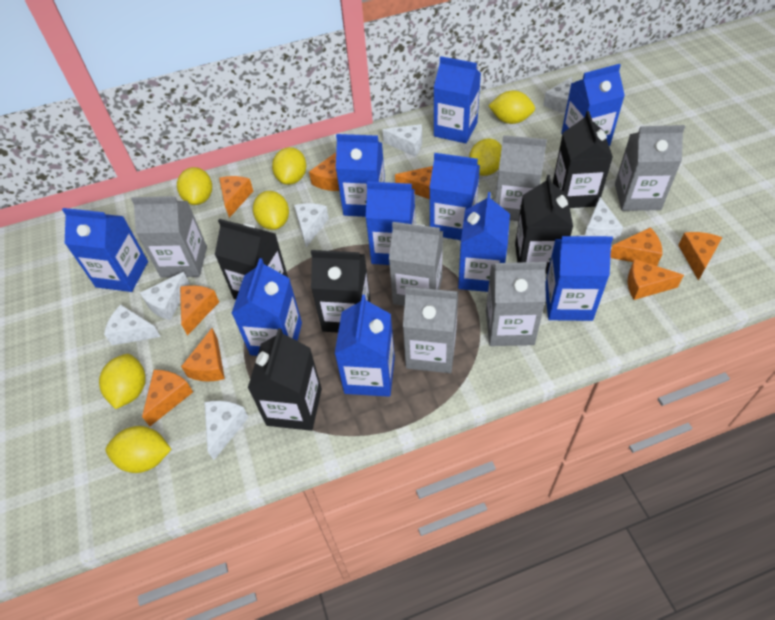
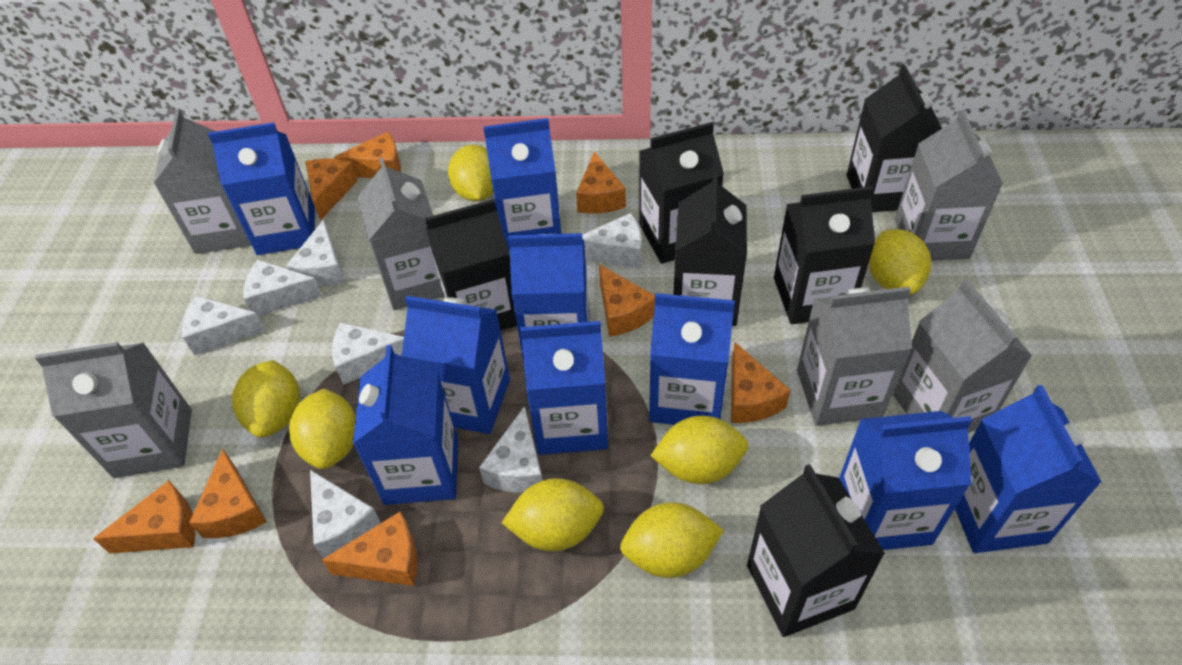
black carton: 5 -> 6
blue carton: 10 -> 9
orange cheese: 9 -> 8

